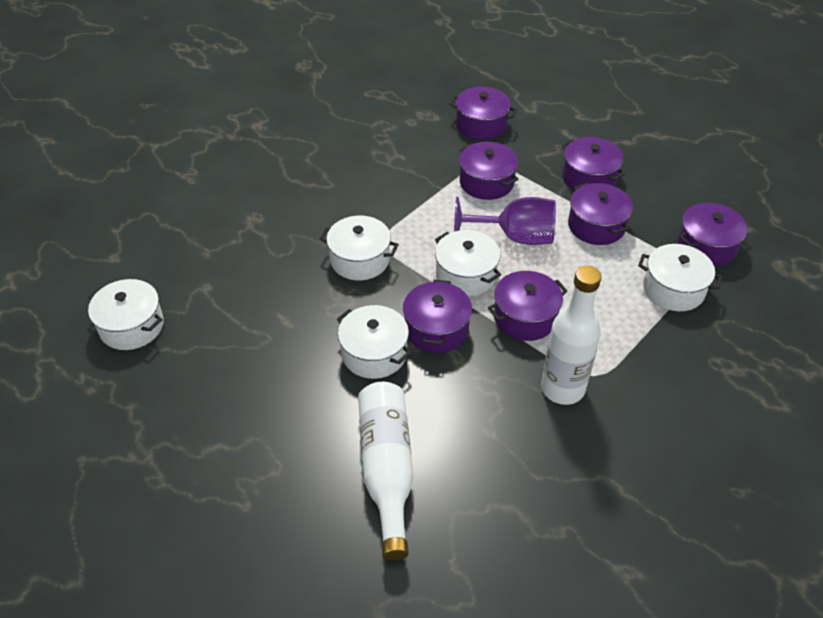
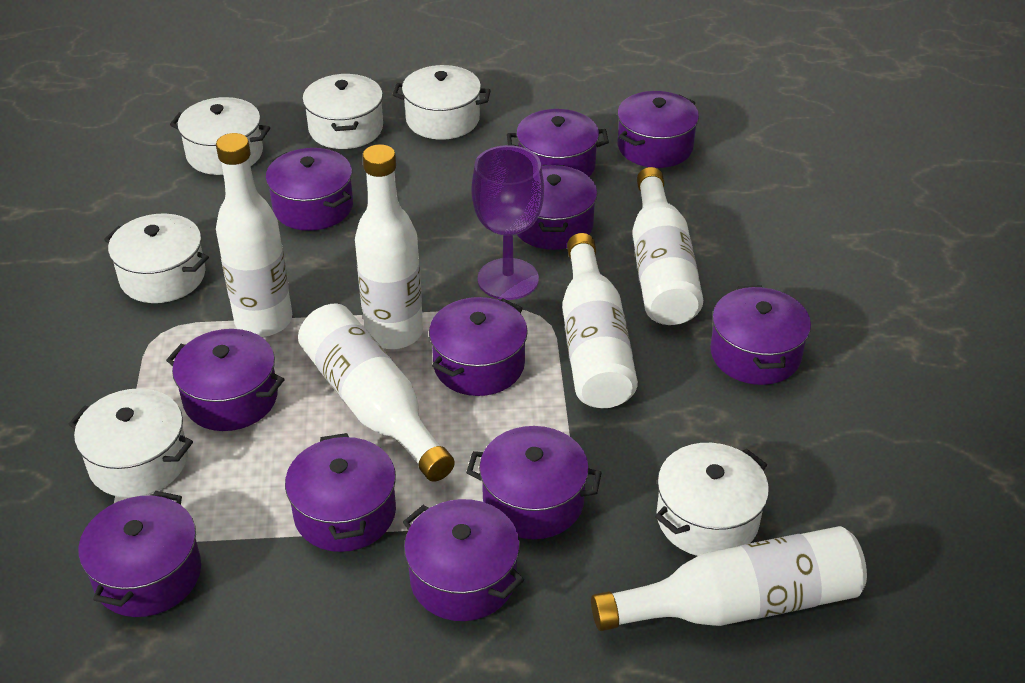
purple pot: 7 -> 11
white bottle: 2 -> 6
white pot: 5 -> 6

